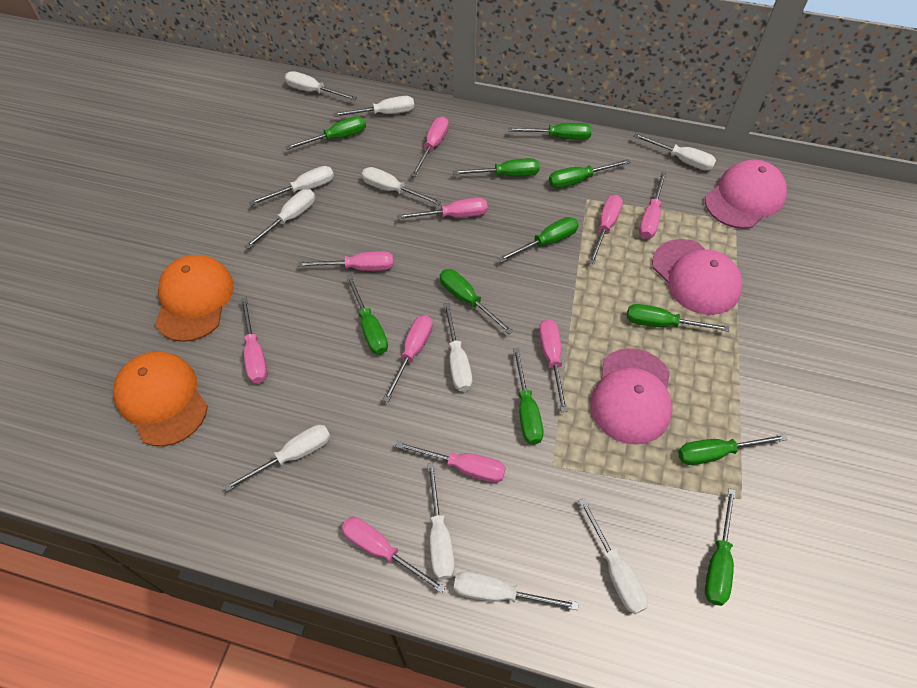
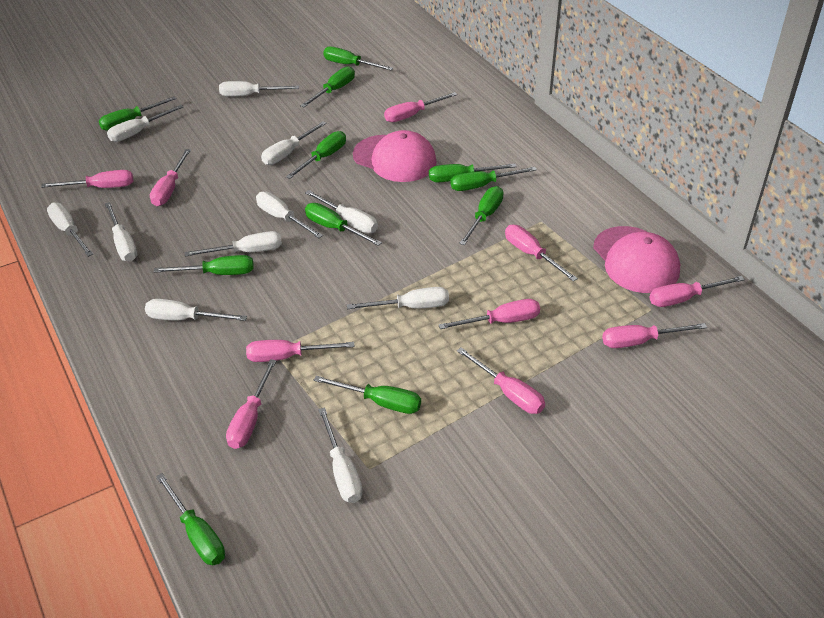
orange cap: 2 -> 0
pink cap: 3 -> 2

